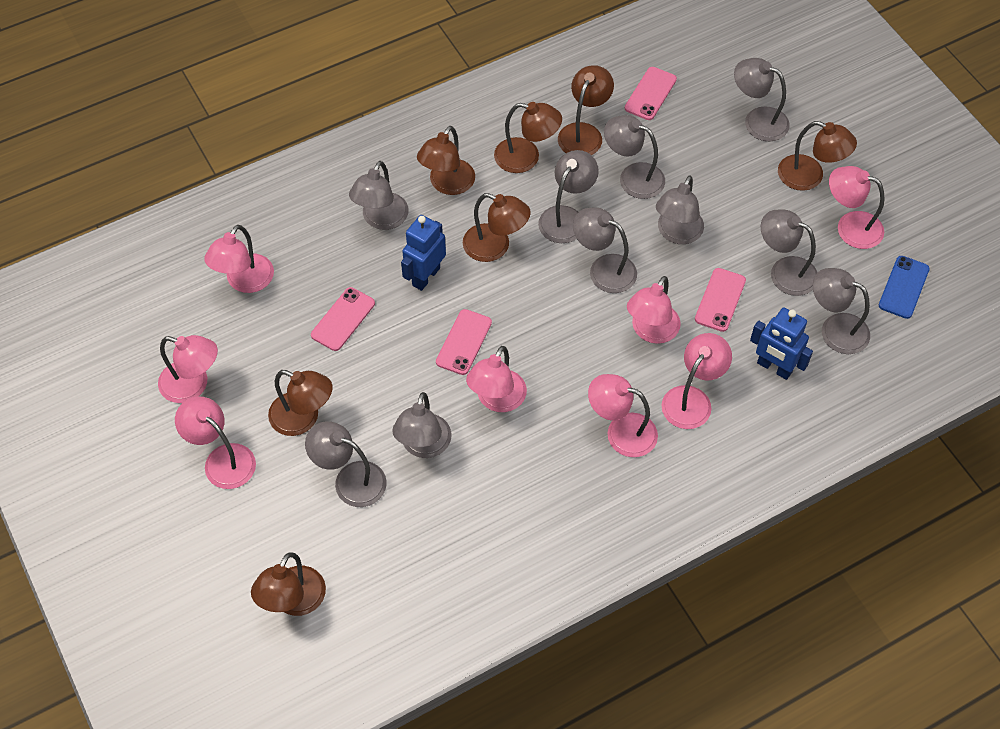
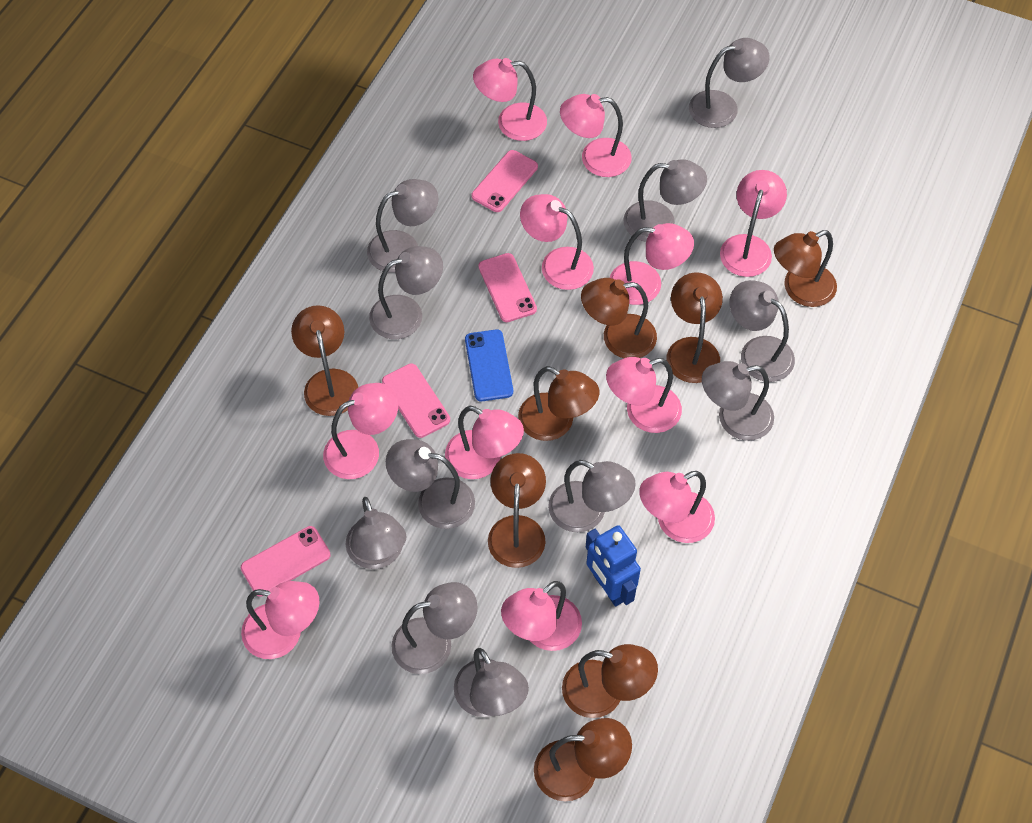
blue robot: 2 -> 1
brown lamp: 7 -> 8
grey lamp: 10 -> 11
pink lamp: 8 -> 11

